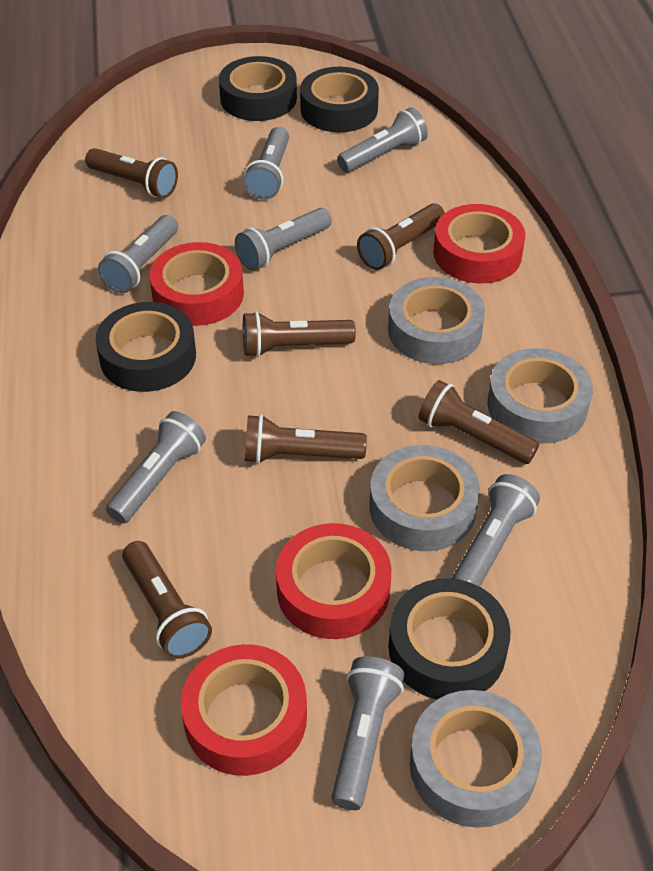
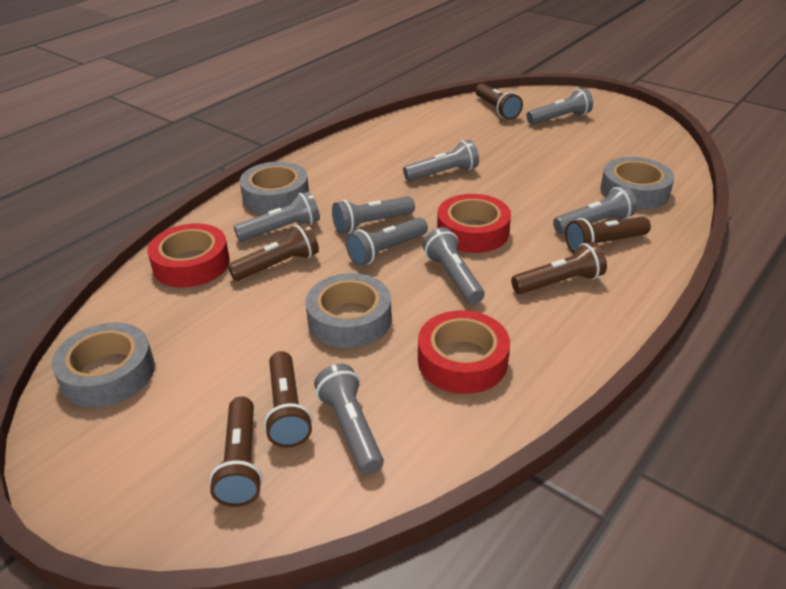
black tape: 4 -> 0
grey flashlight: 7 -> 8
red tape: 4 -> 3

